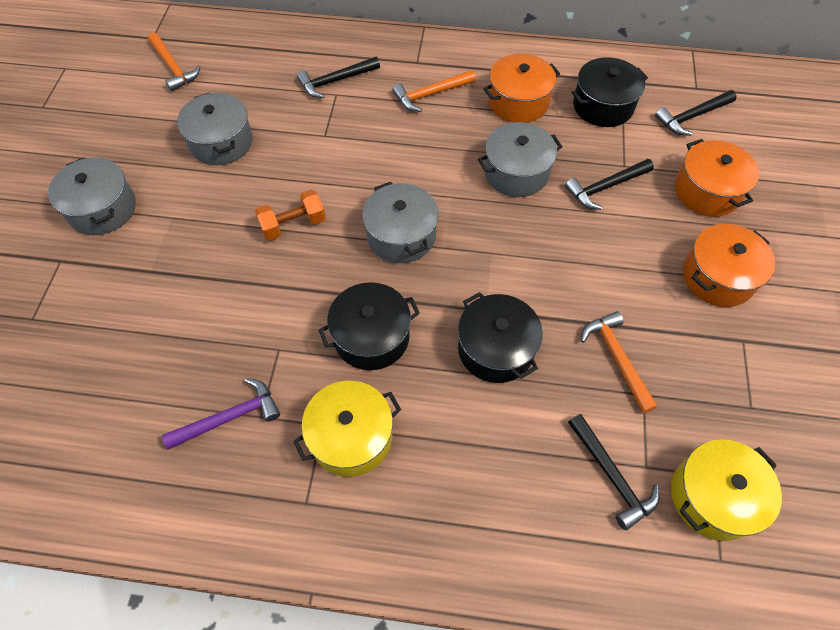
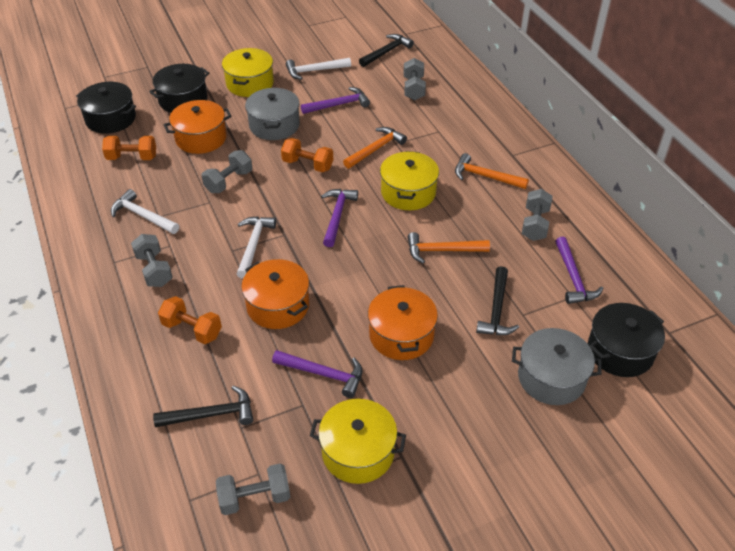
black hammer: 4 -> 3
grey dumbbell: 0 -> 5
grey pot: 4 -> 2
orange dumbbell: 1 -> 3
purple hammer: 1 -> 4
white hammer: 0 -> 3
yellow pot: 2 -> 3

